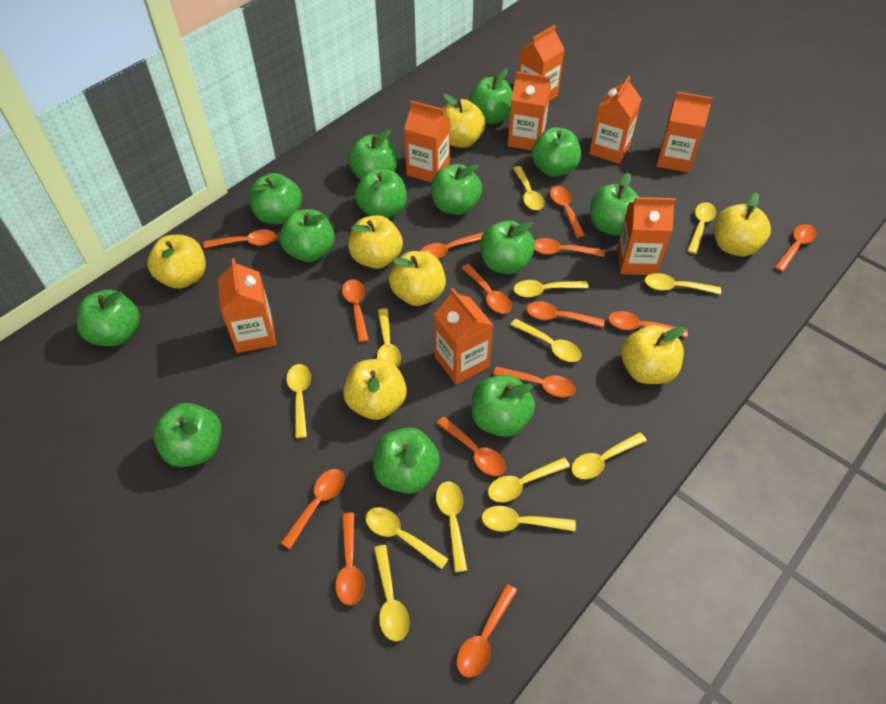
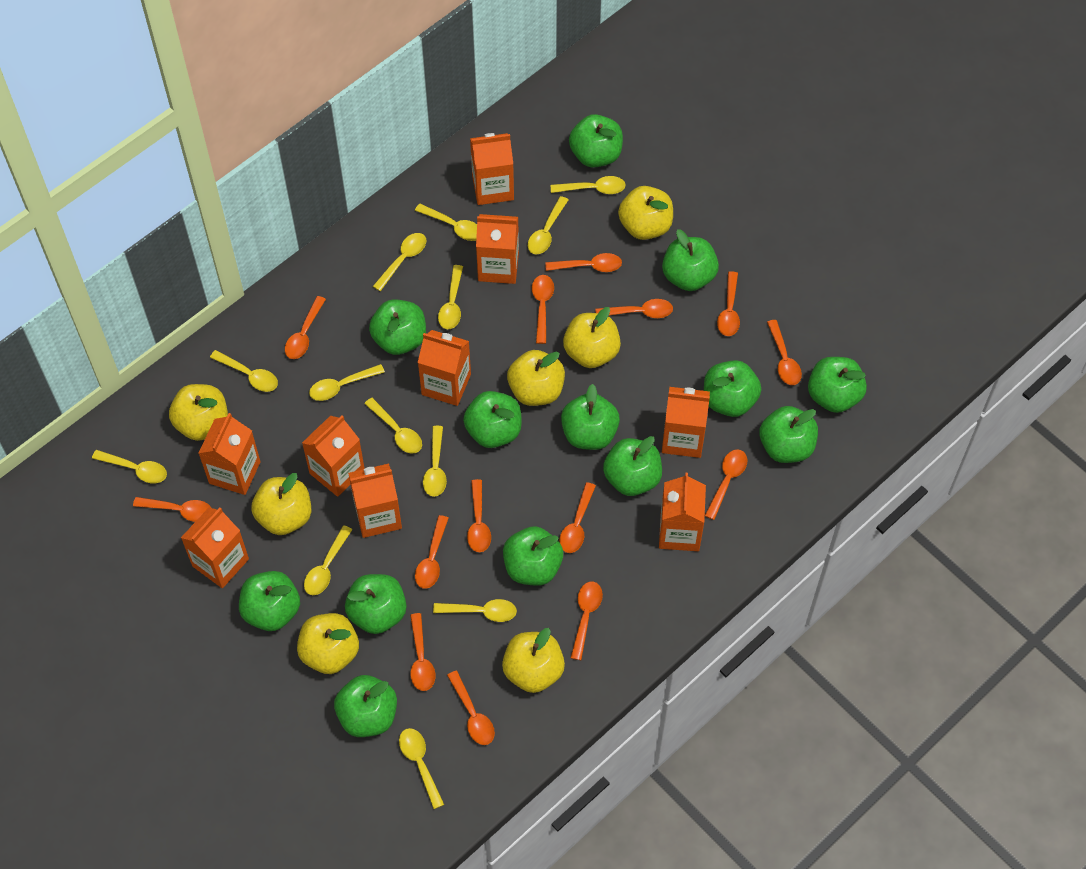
orange carton: 8 -> 9

